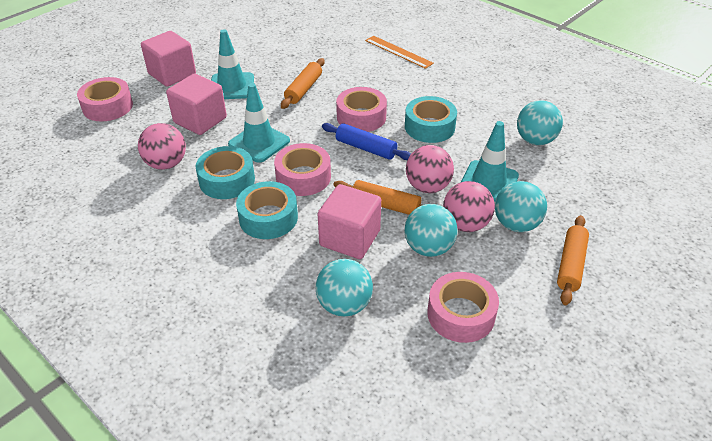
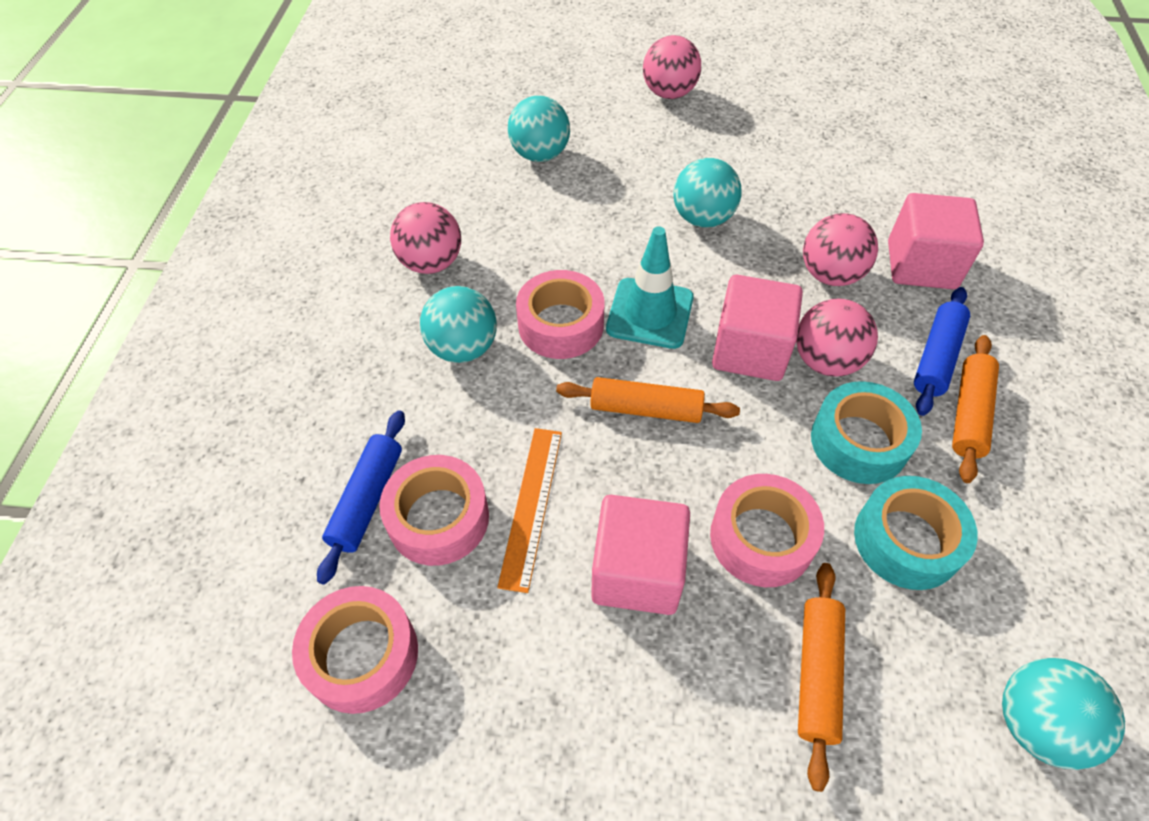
blue rolling pin: 1 -> 2
pink ball: 3 -> 4
turquoise tape: 3 -> 2
turquoise traffic cone: 3 -> 1

